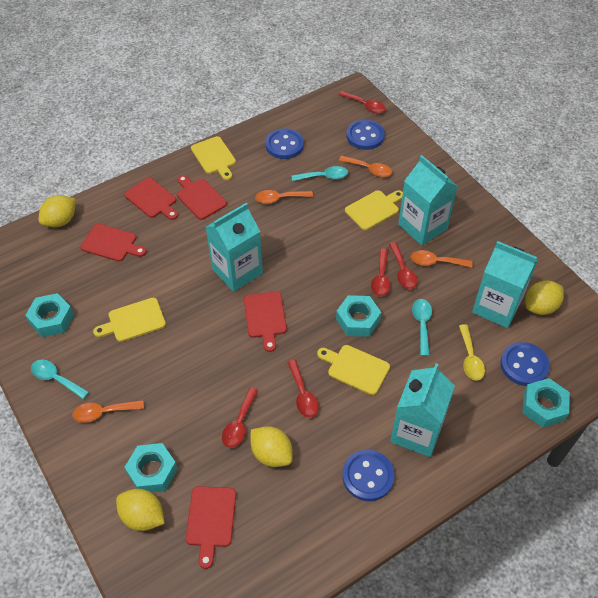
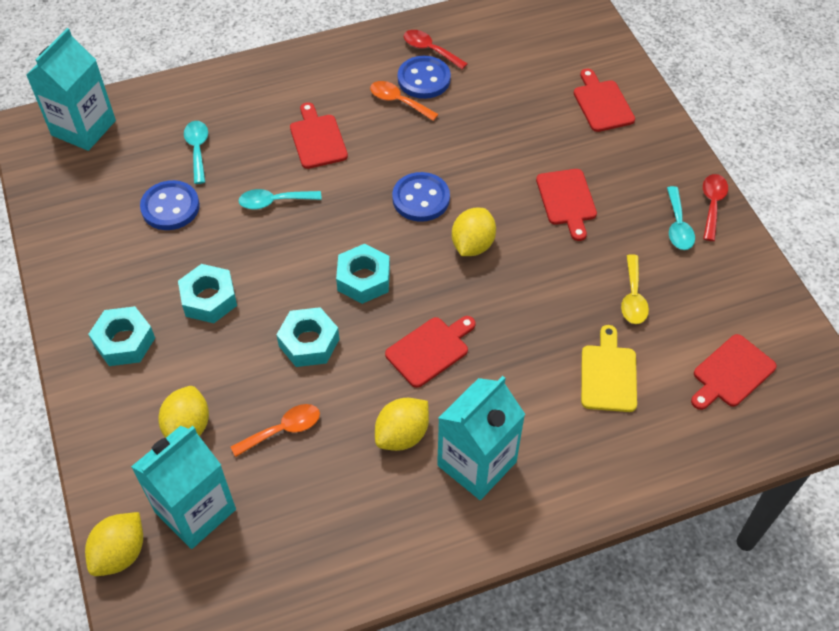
blue button: 4 -> 3
orange spoon: 4 -> 2
red spoon: 5 -> 2
turquoise carton: 4 -> 3
yellow cutting board: 4 -> 1

